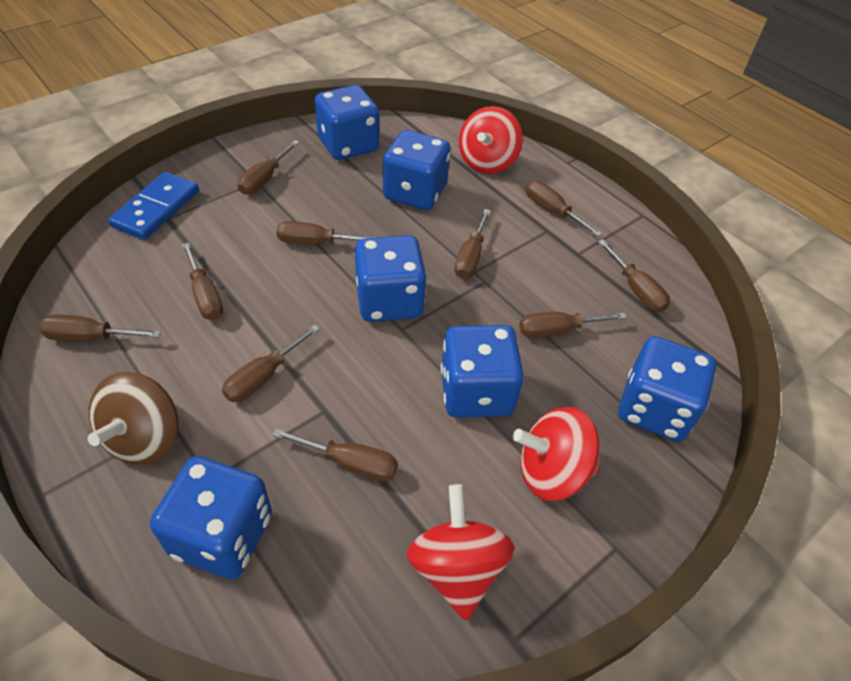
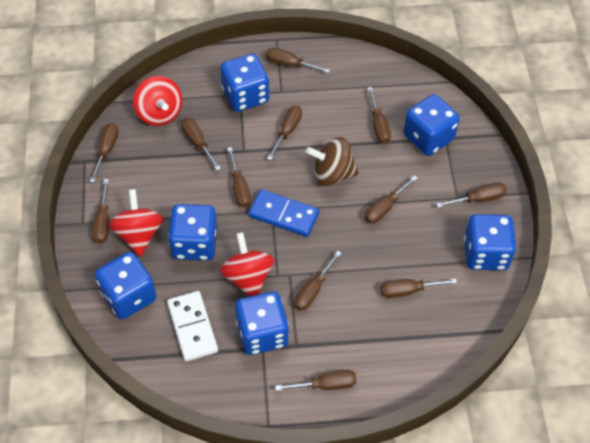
brown screwdriver: 10 -> 12
white domino: 0 -> 1

